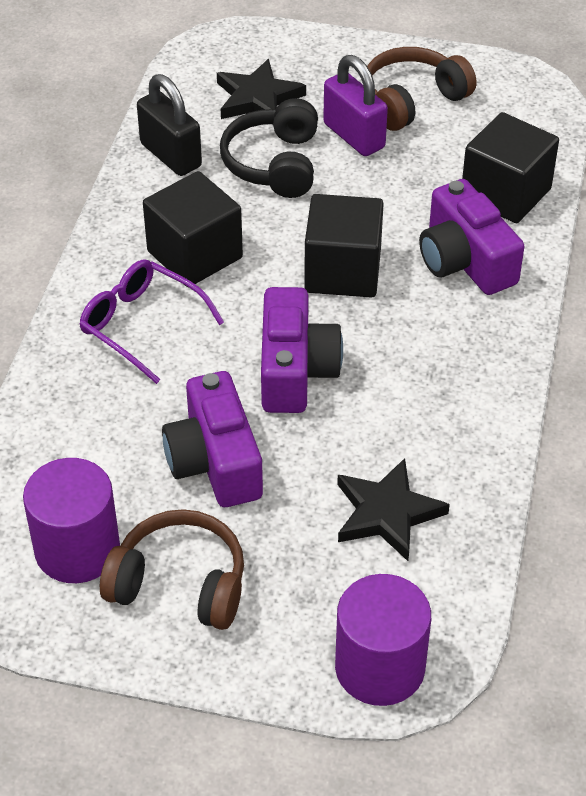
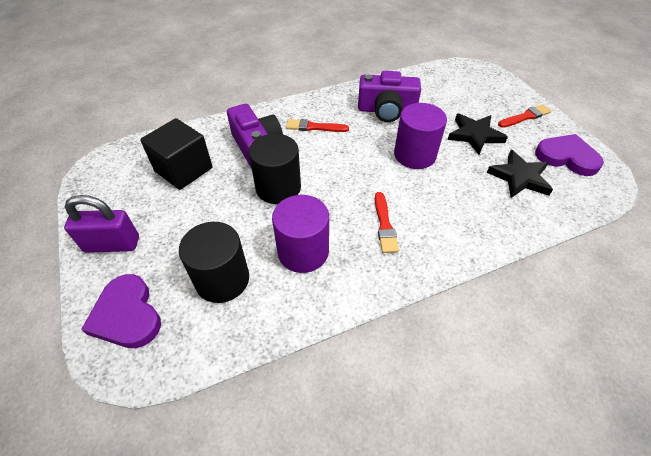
black cube: 3 -> 1
black cylinder: 0 -> 2
black headphones: 1 -> 0
black padlock: 1 -> 0
brown headphones: 2 -> 0
purple camera: 3 -> 2
purple glasses: 1 -> 0
purple heart: 0 -> 2
red brush: 0 -> 3

